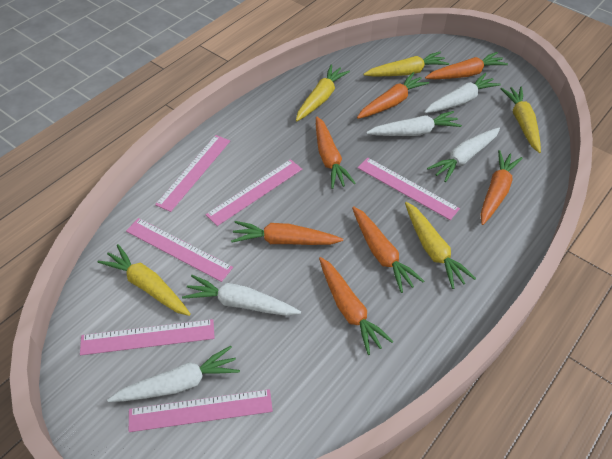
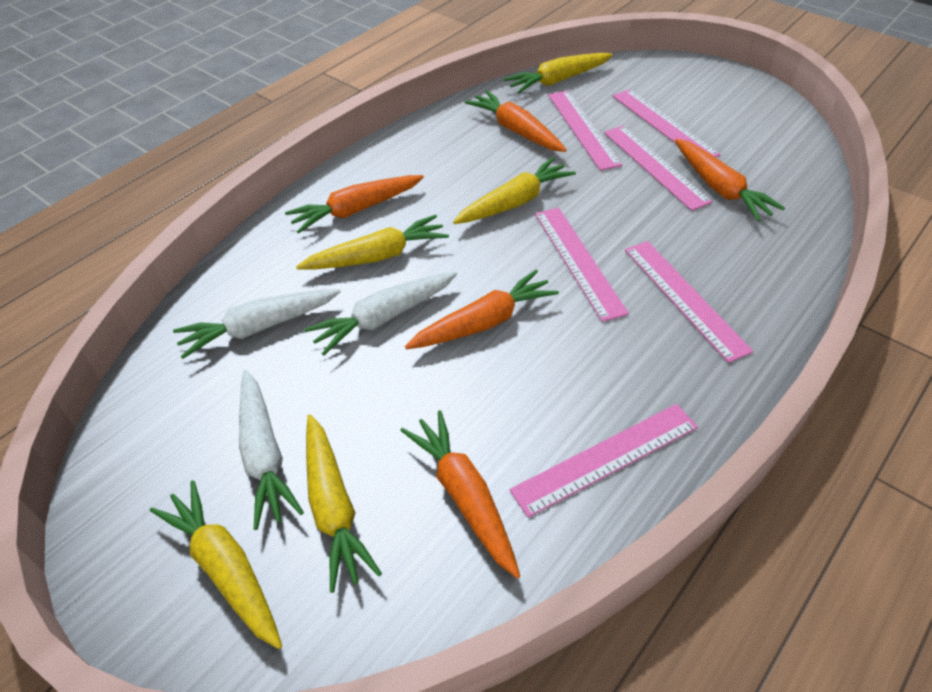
orange carrot: 7 -> 5
white carrot: 5 -> 3

